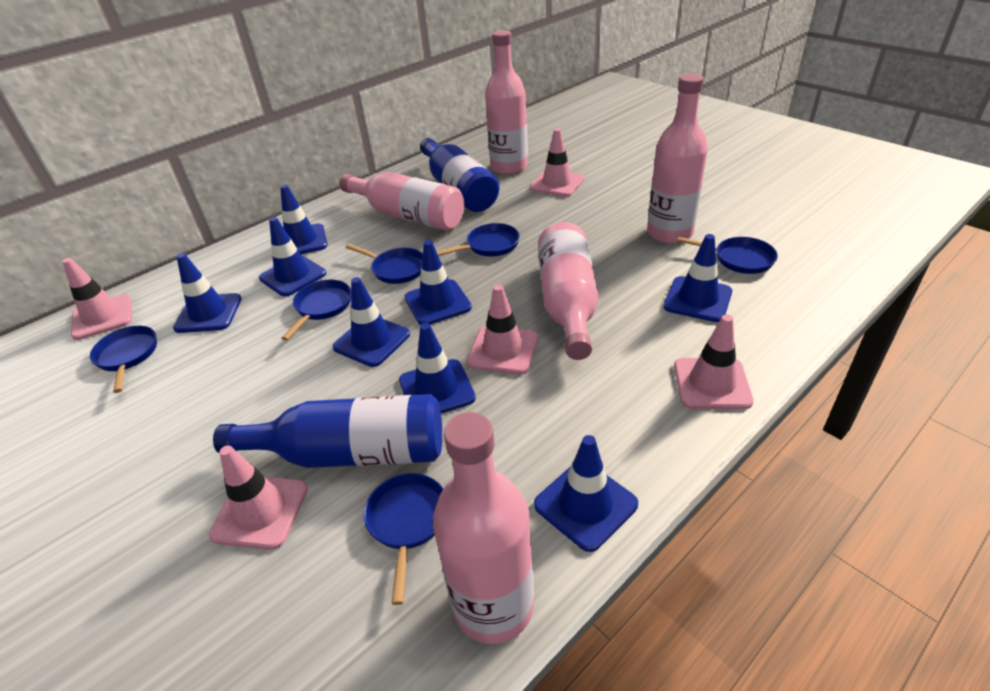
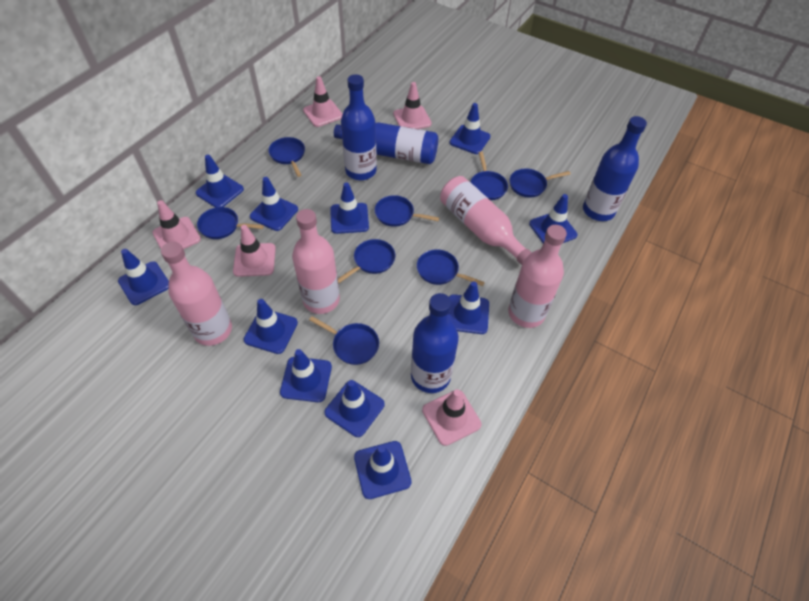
blue bottle: 2 -> 4
blue pan: 6 -> 8
blue traffic cone: 8 -> 11
pink bottle: 5 -> 4

